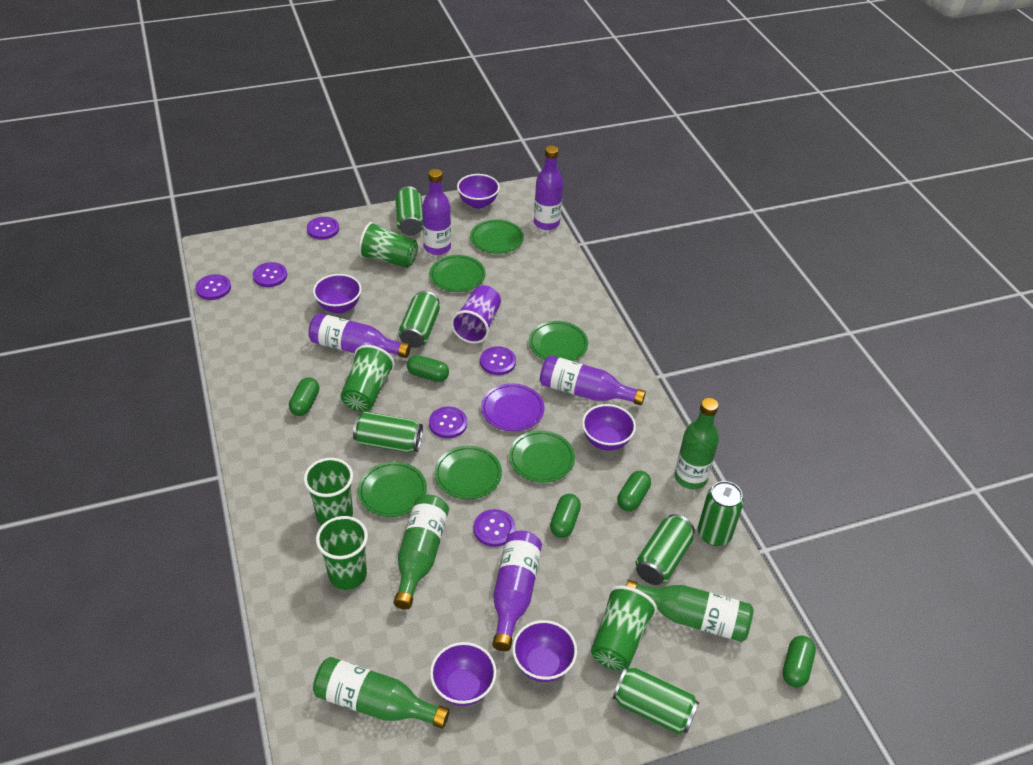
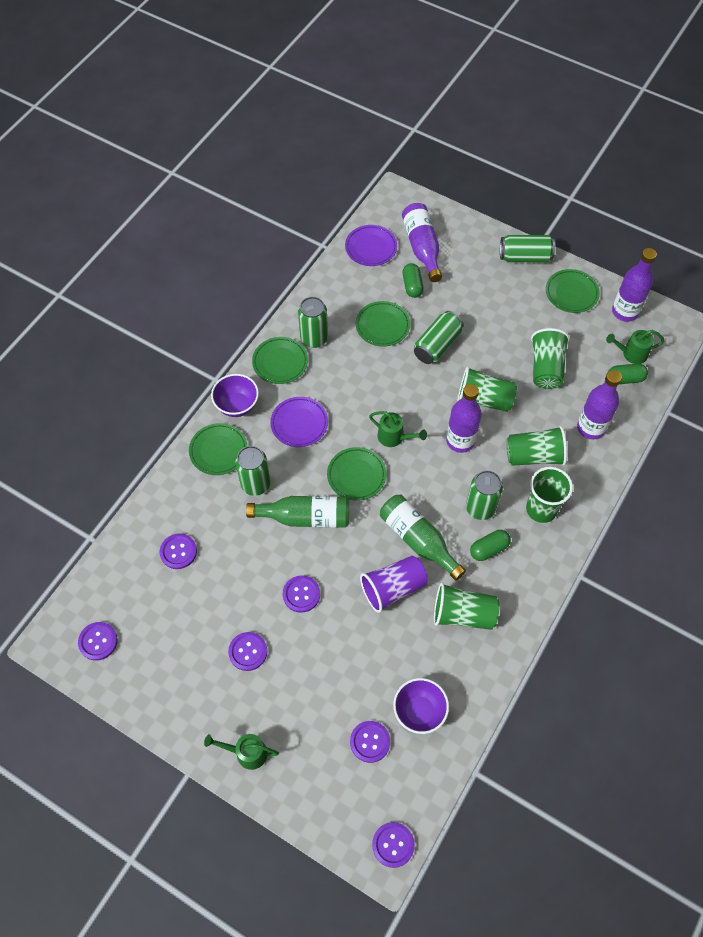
green bottle: 4 -> 2
green can: 6 -> 5
green capsule: 5 -> 3
green plate: 6 -> 5
green watering can: 0 -> 3
purple bottle: 5 -> 4
purple bowl: 5 -> 2
purple plate: 1 -> 2

